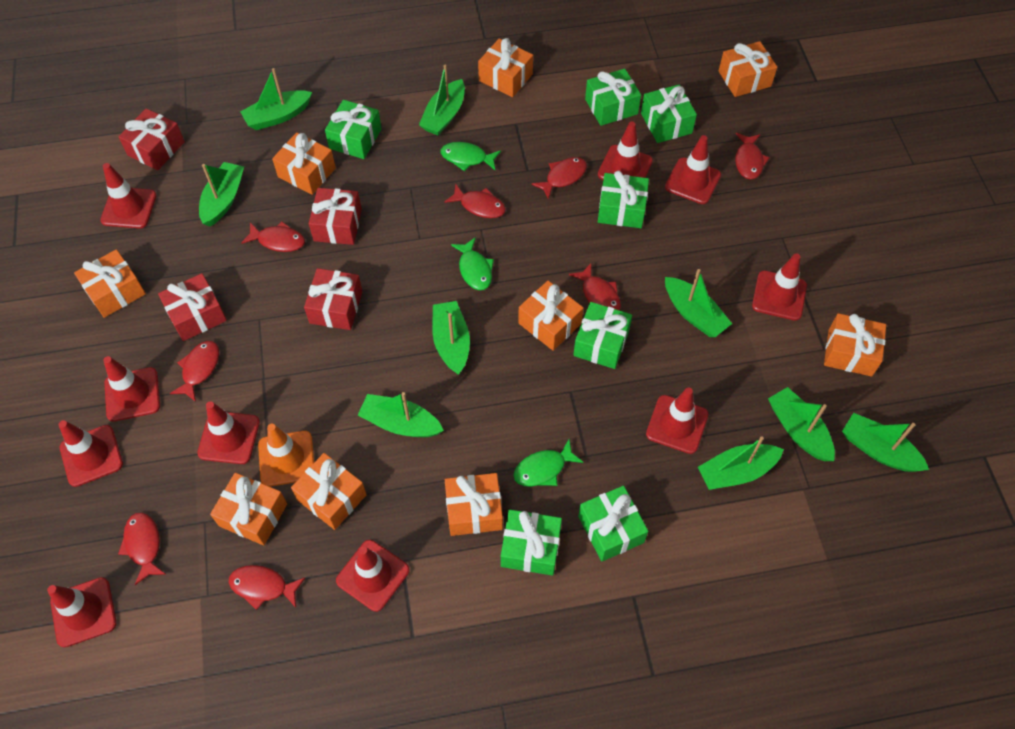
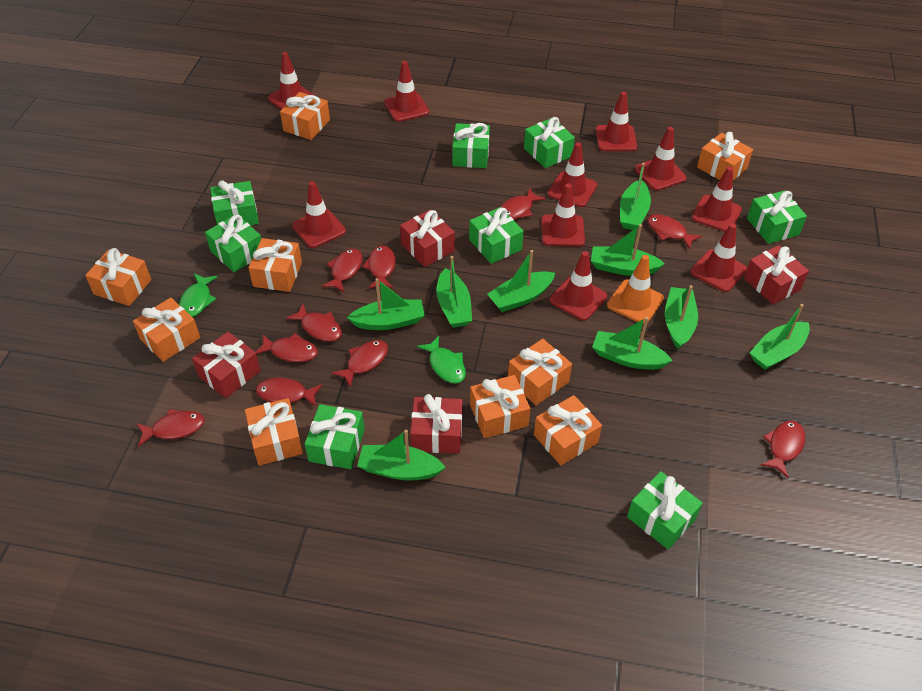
green fish: 3 -> 2
green gift: 7 -> 8
red fish: 8 -> 10

